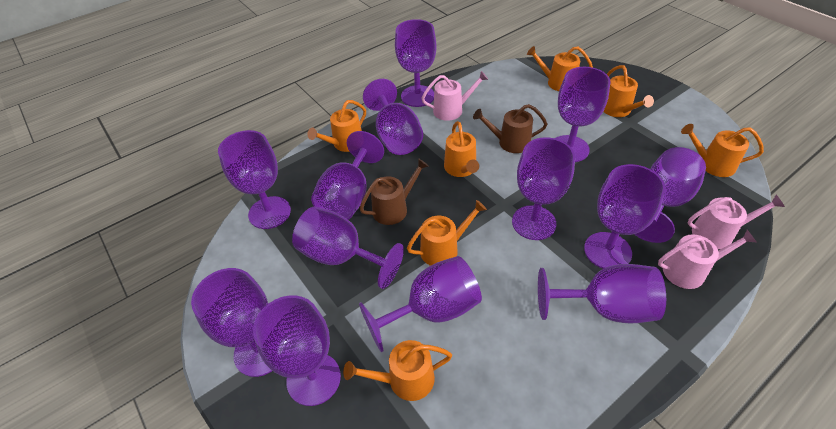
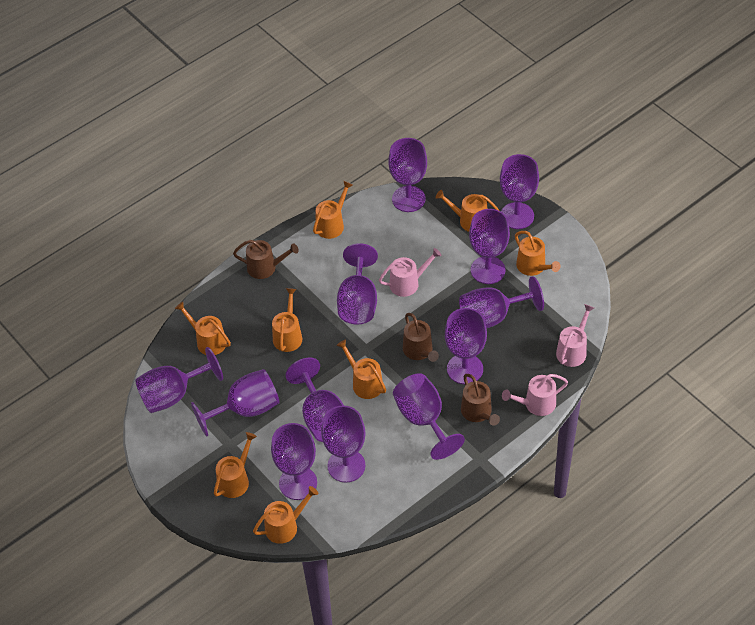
brown watering can: 2 -> 3
orange watering can: 7 -> 8
purple goblet: 13 -> 12

